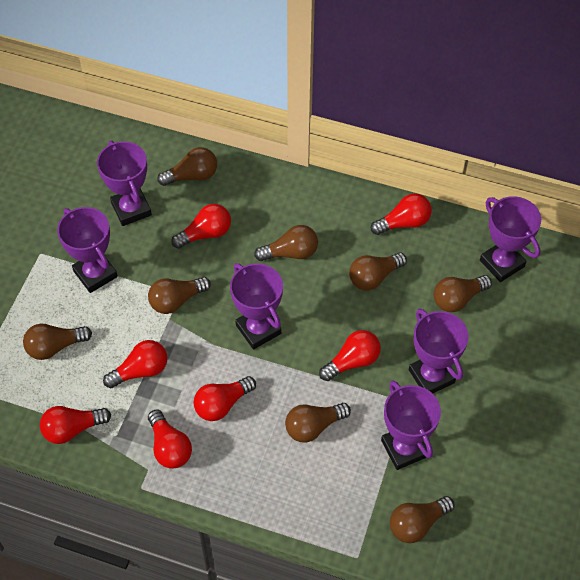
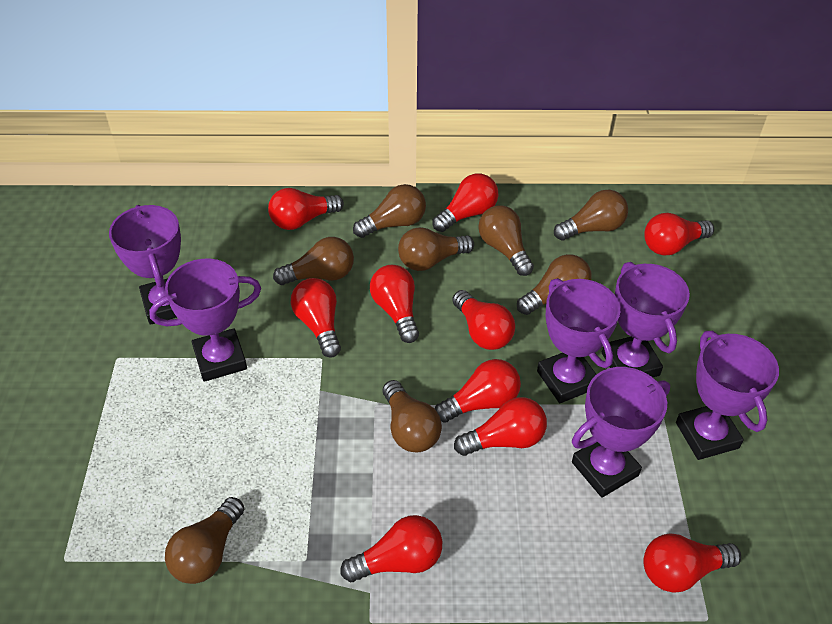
red light bulb: 7 -> 10

